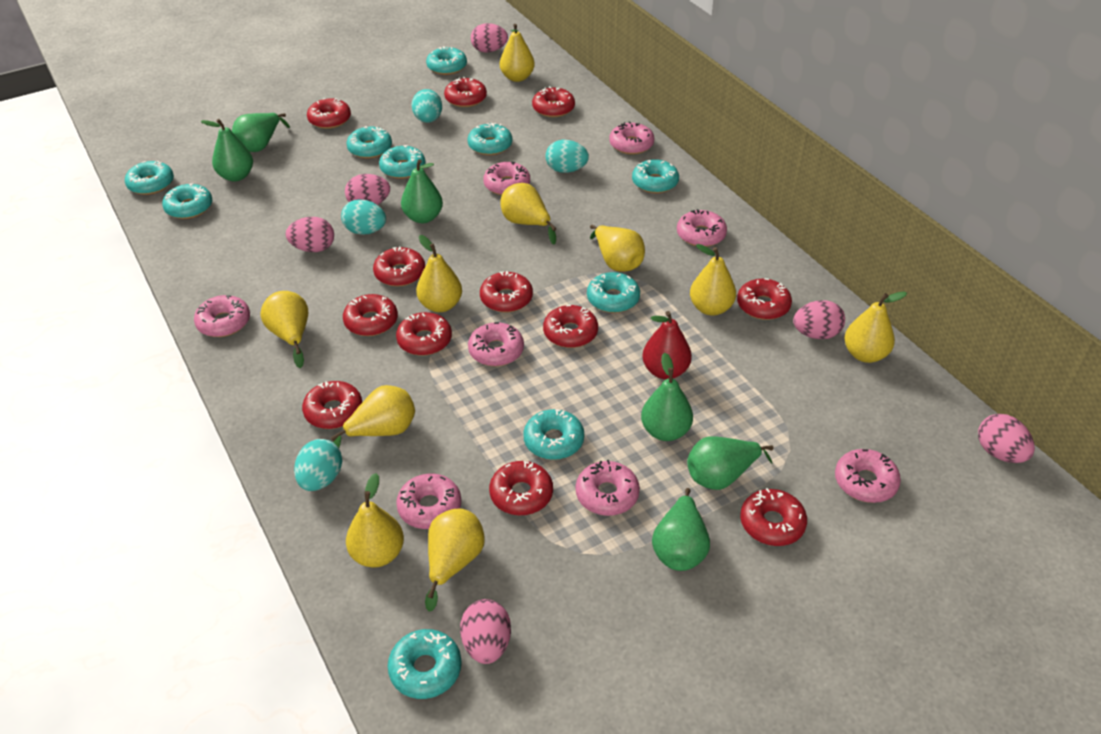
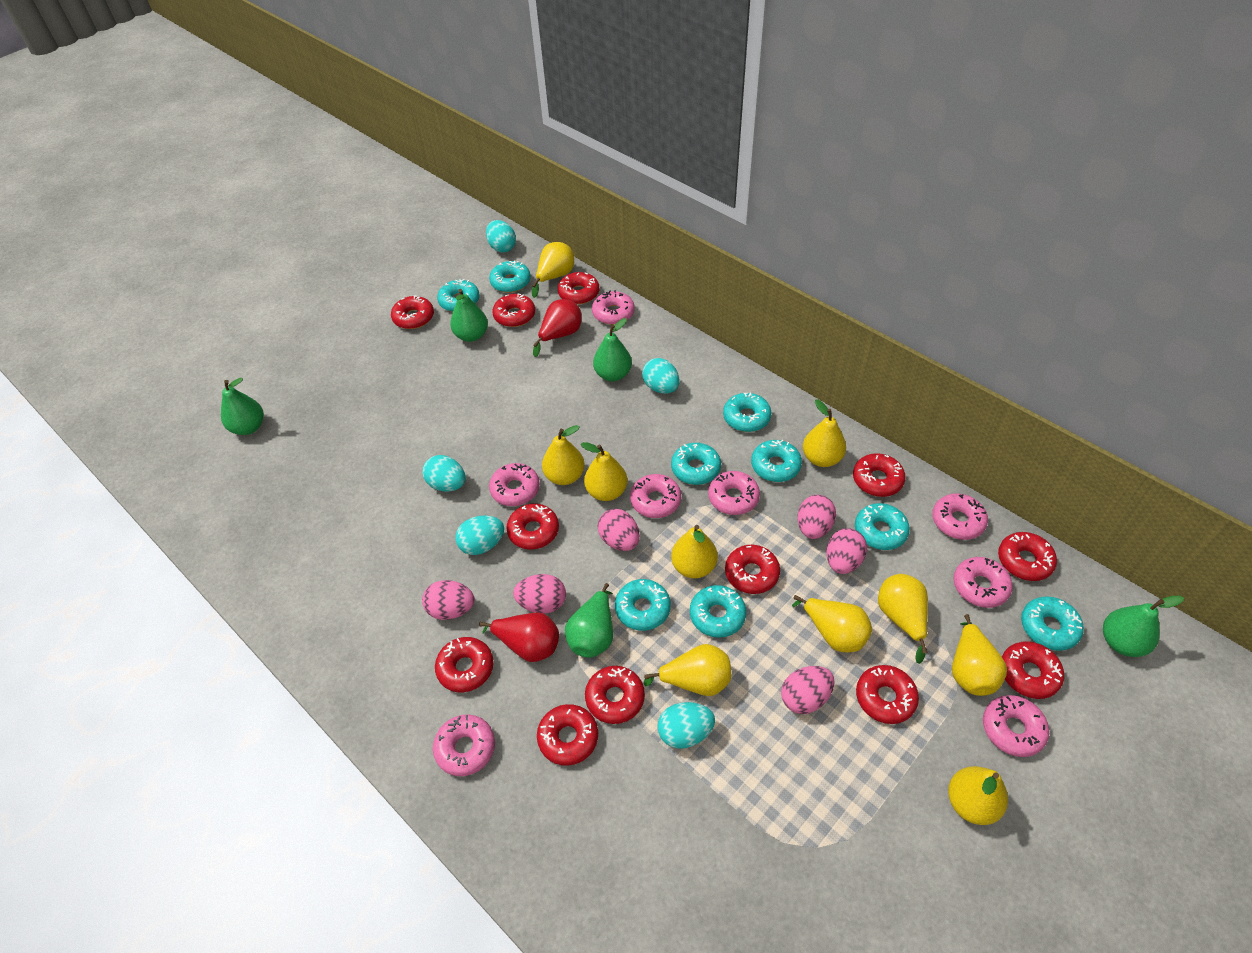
green pear: 6 -> 5
red pear: 1 -> 2
turquoise donut: 10 -> 9
turquoise egg: 4 -> 5

